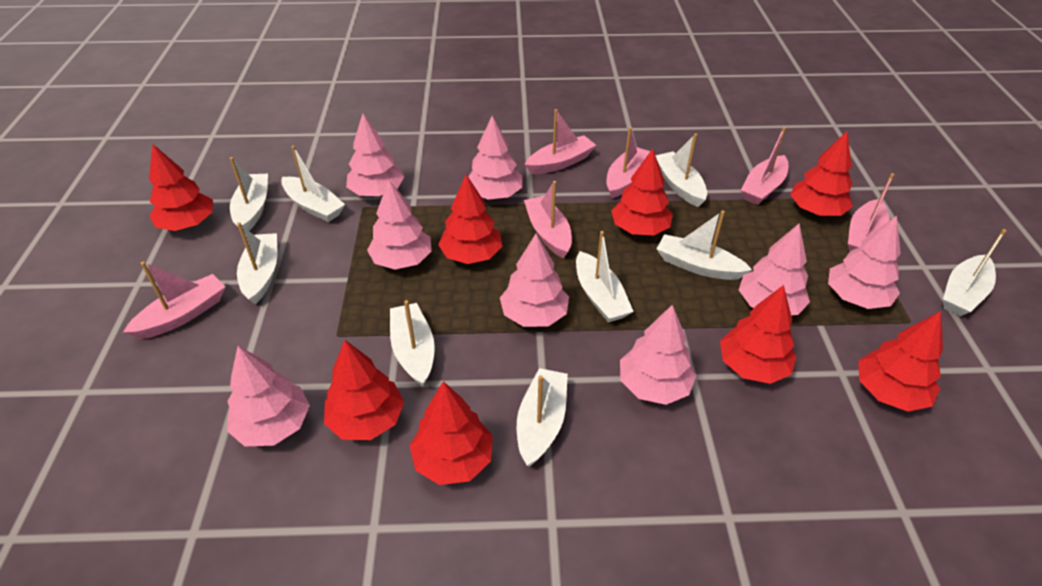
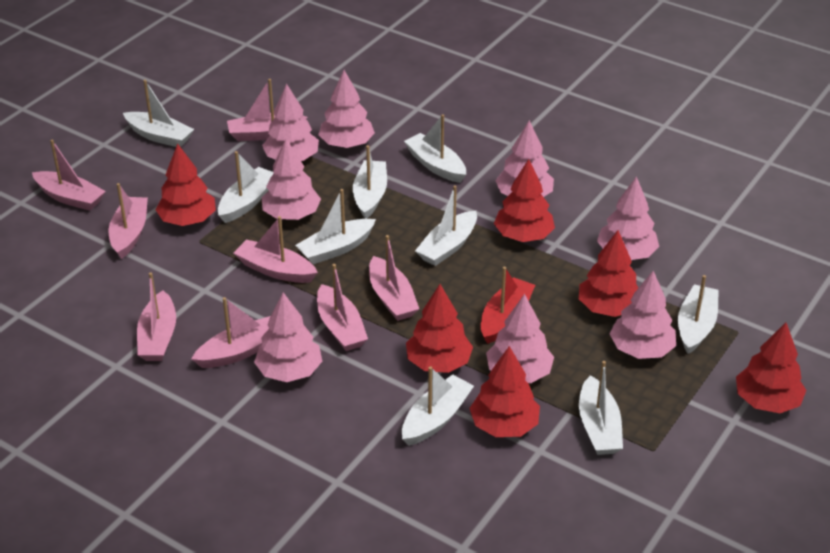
pink boat: 6 -> 8
red boat: 0 -> 1
red tree: 8 -> 6

